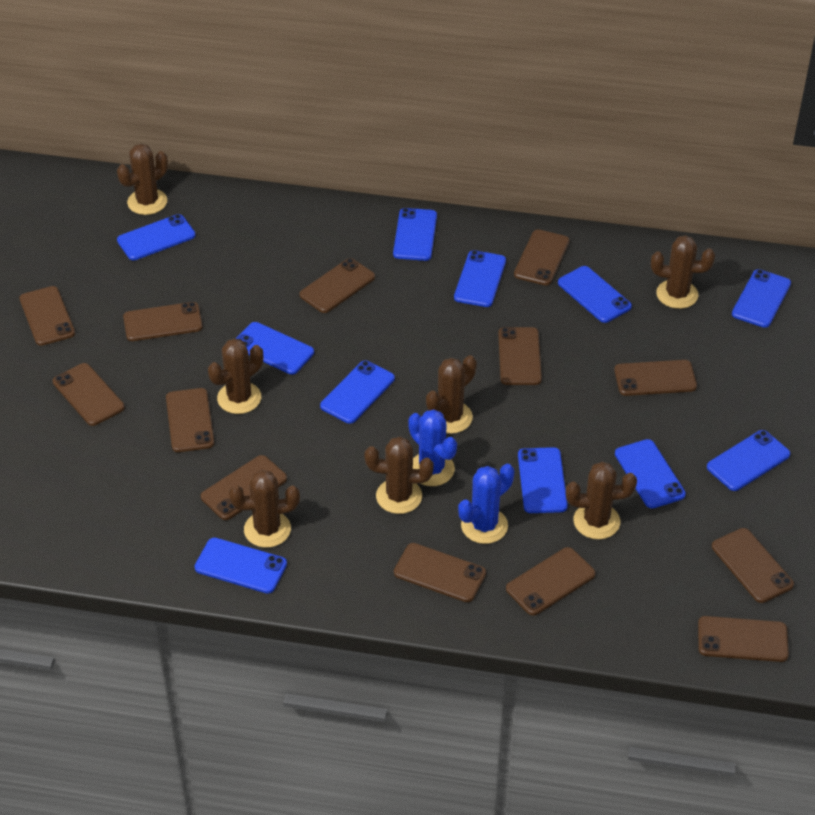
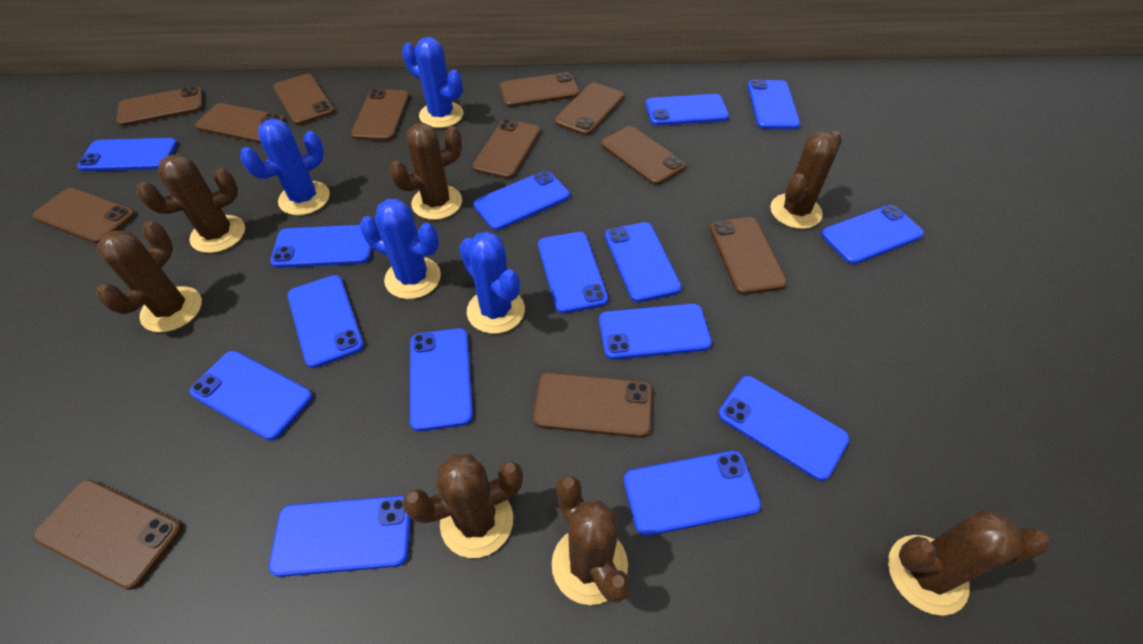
blue cactus: 2 -> 4
blue phone: 11 -> 15
brown phone: 13 -> 12

